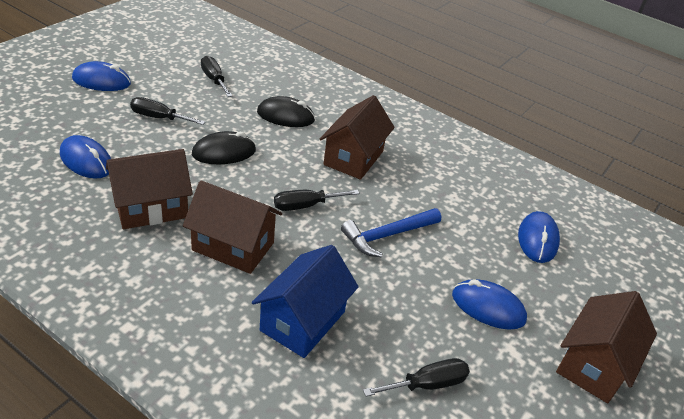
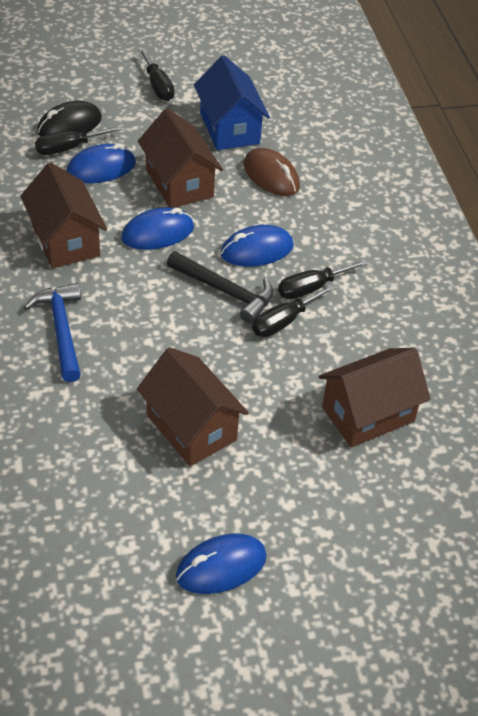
black hammer: 0 -> 1
black mouse: 2 -> 1
brown mouse: 0 -> 1

